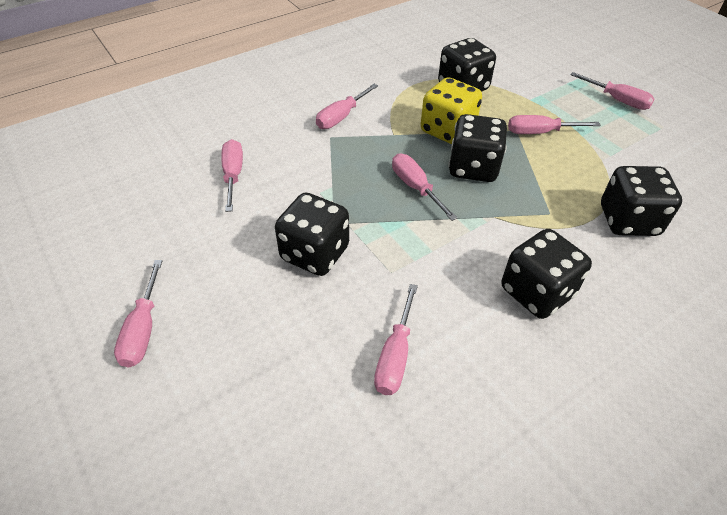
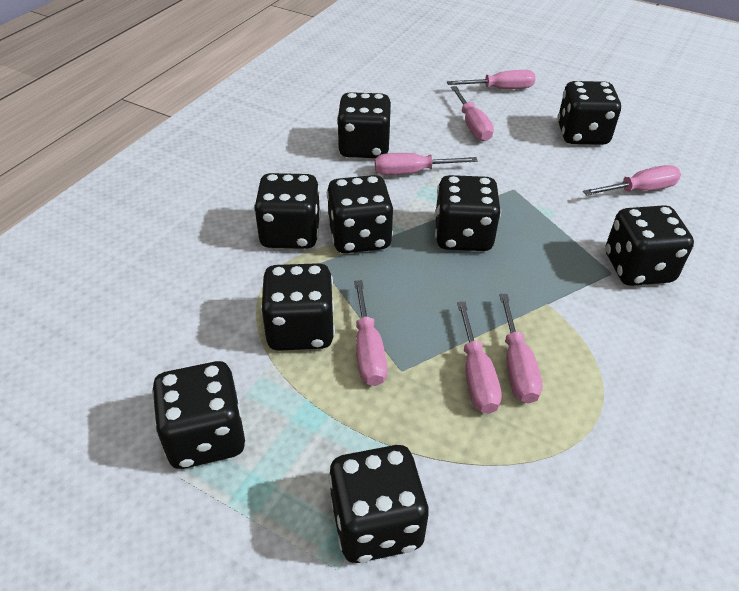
black dice: 5 -> 9
yellow dice: 1 -> 0

